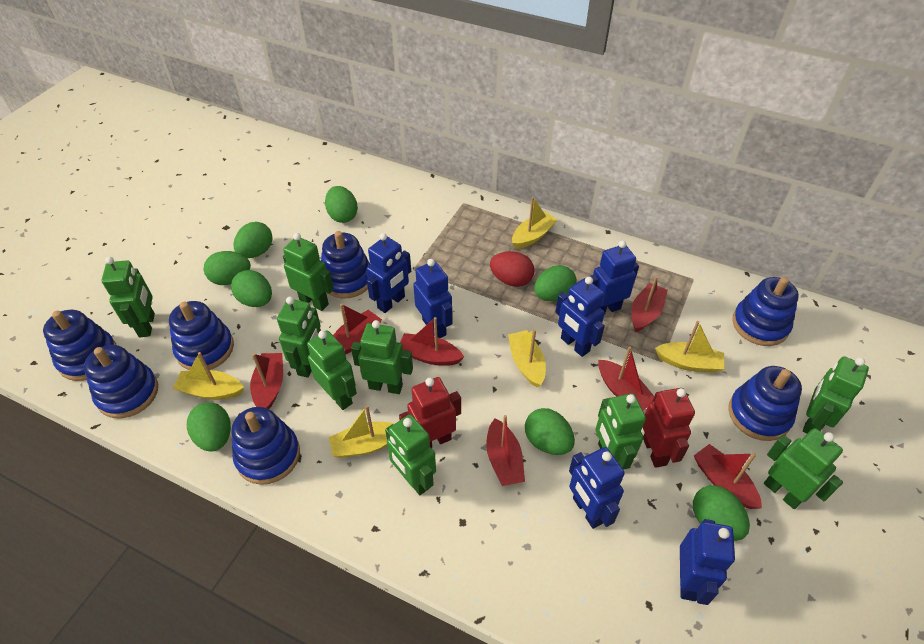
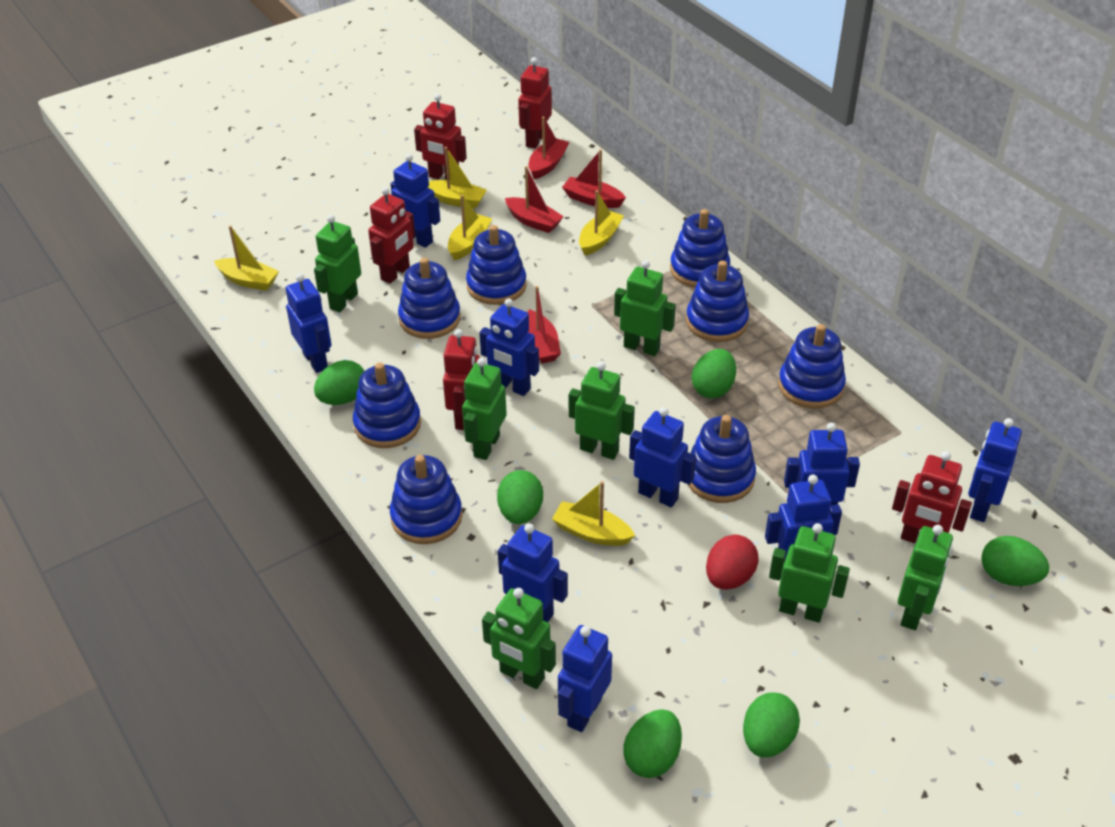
blue robot: 6 -> 9
blue stacking toy: 7 -> 8
green egg: 8 -> 6
green robot: 9 -> 7
red boat: 7 -> 4
red robot: 2 -> 5

